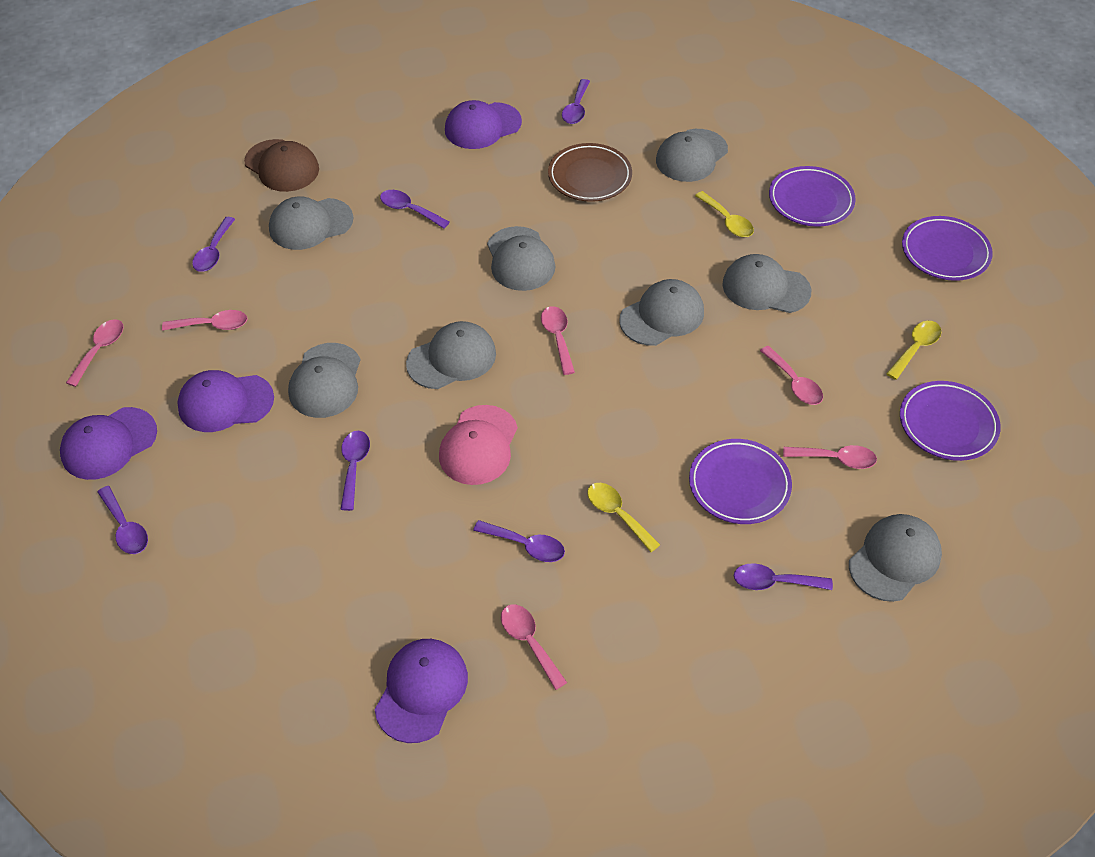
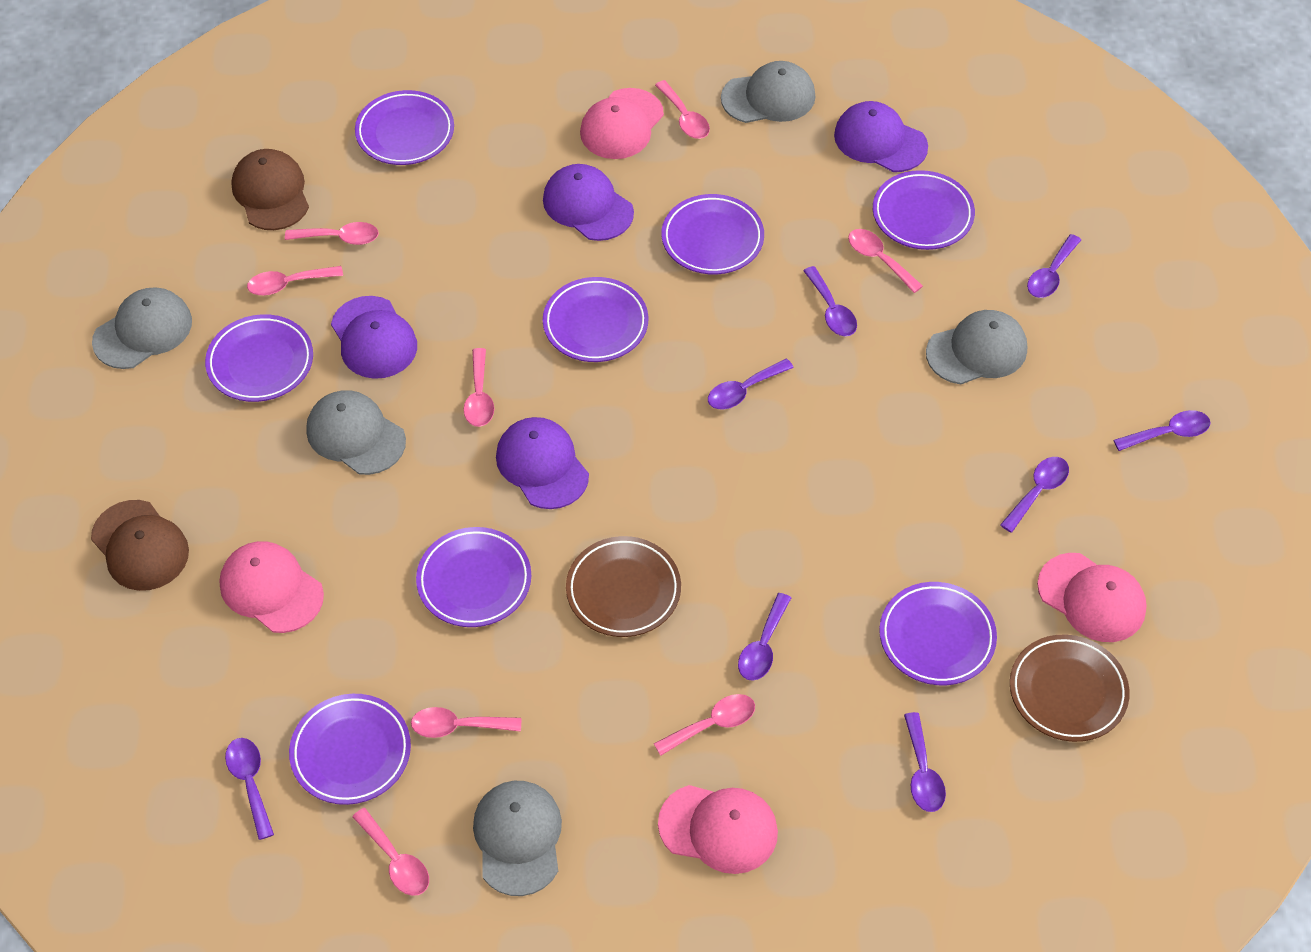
brown cap: 1 -> 2
brown plate: 1 -> 2
grey cap: 8 -> 5
pink cap: 1 -> 4
pink spoon: 6 -> 8
purple plate: 4 -> 8
purple spoon: 7 -> 8
yellow spoon: 3 -> 0

